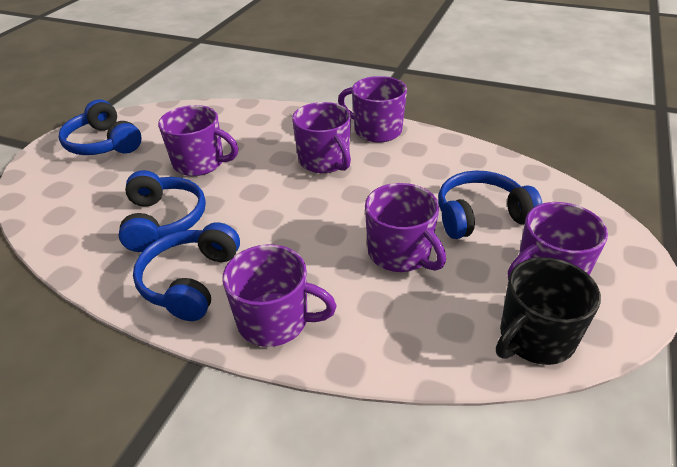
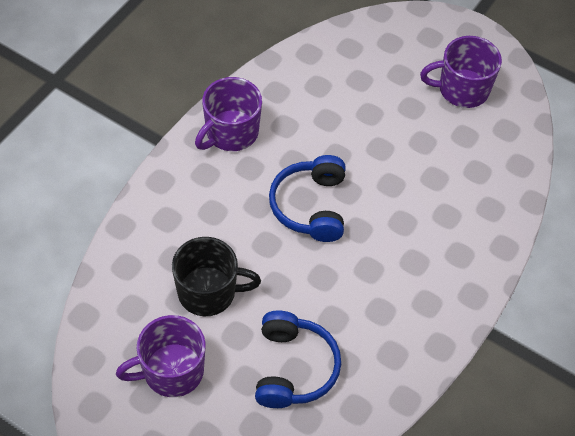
blue headphones: 4 -> 2
purple mug: 6 -> 3

